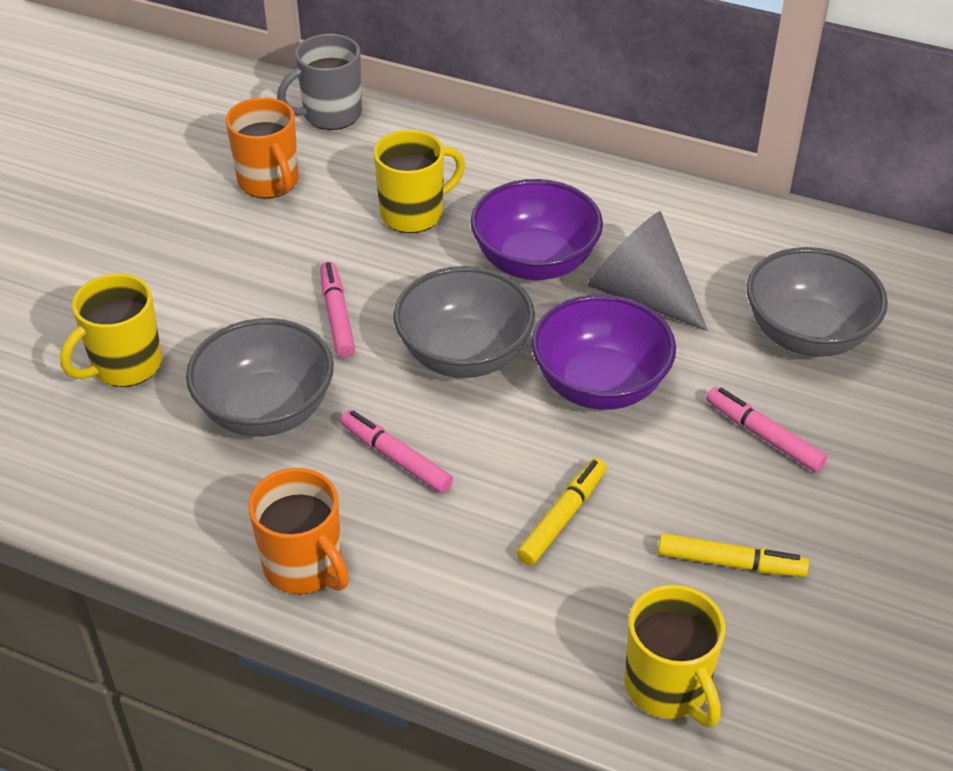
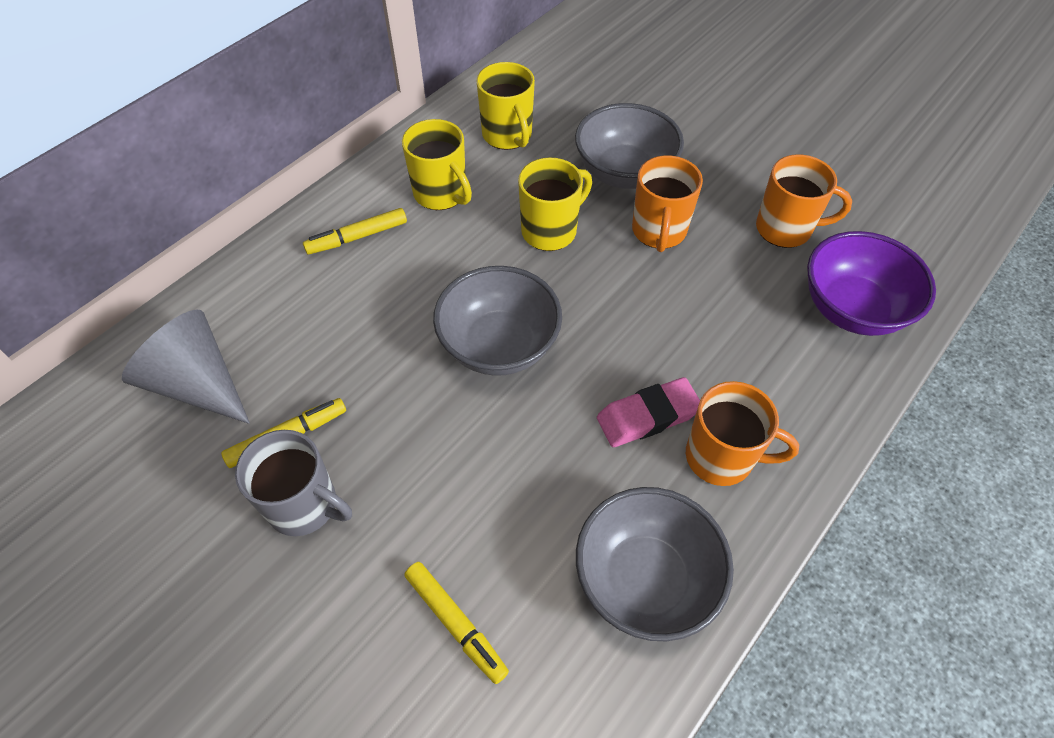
orange mug: 2 -> 3
pink eraser: 0 -> 1
pink marker: 3 -> 0
purple bowl: 2 -> 1
yellow marker: 2 -> 3

